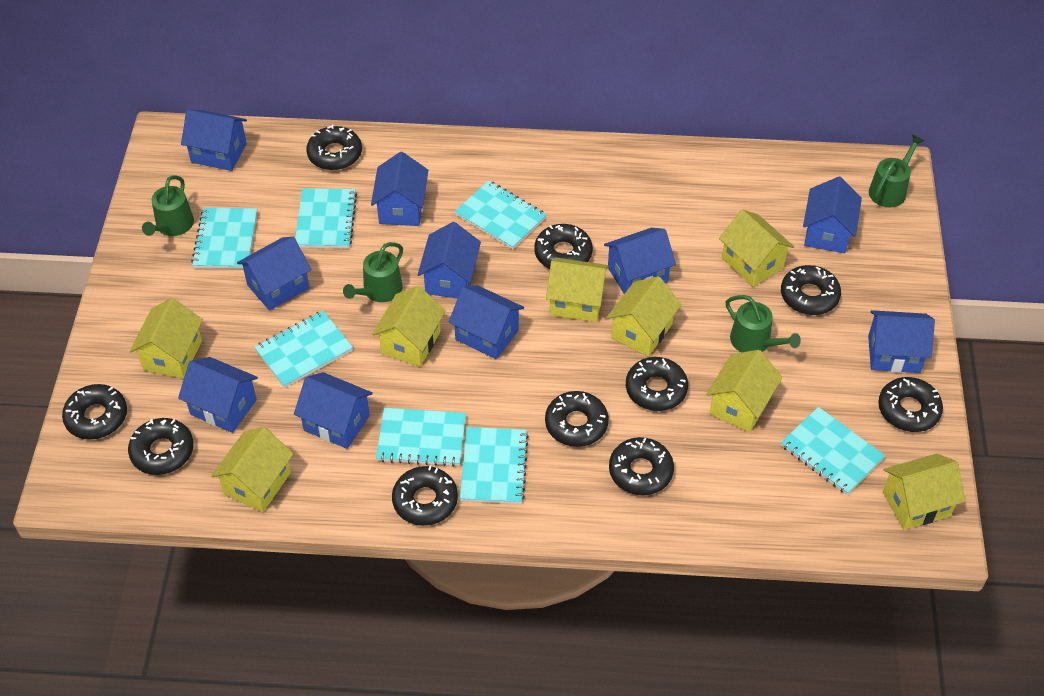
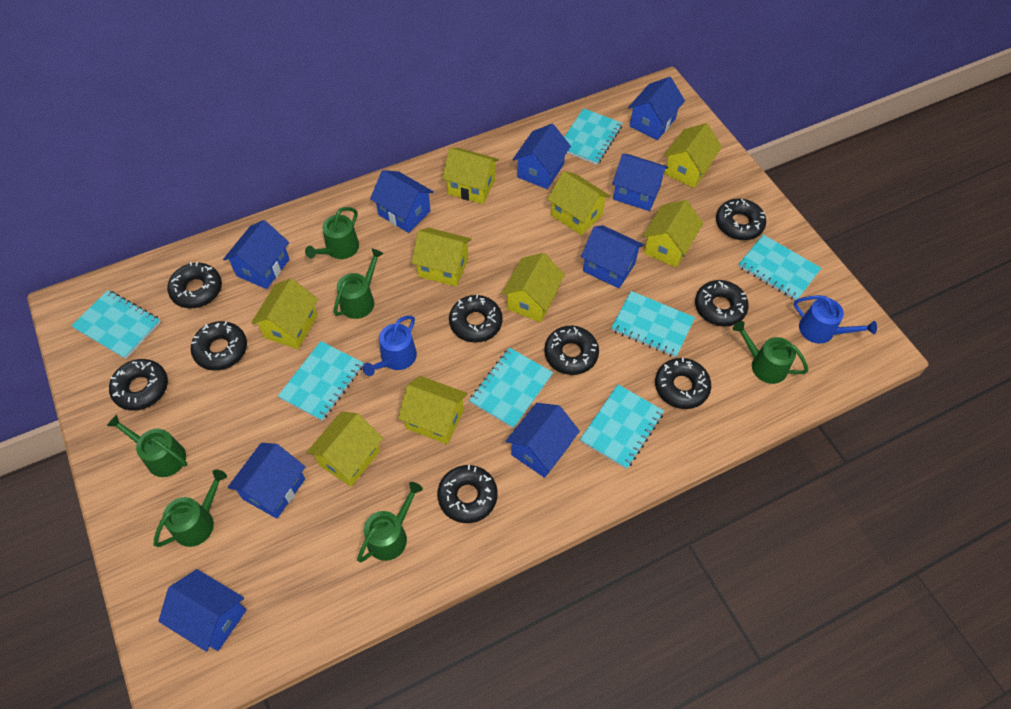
black donut: 10 -> 9
blue house: 10 -> 9
blue watering can: 0 -> 2
green watering can: 4 -> 6
yellow house: 8 -> 9

